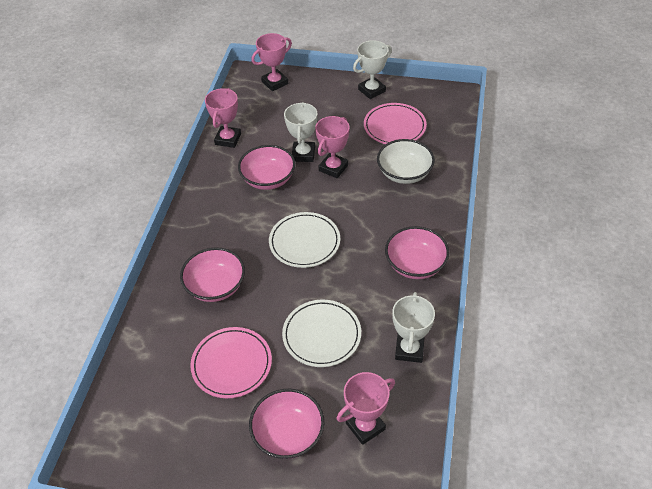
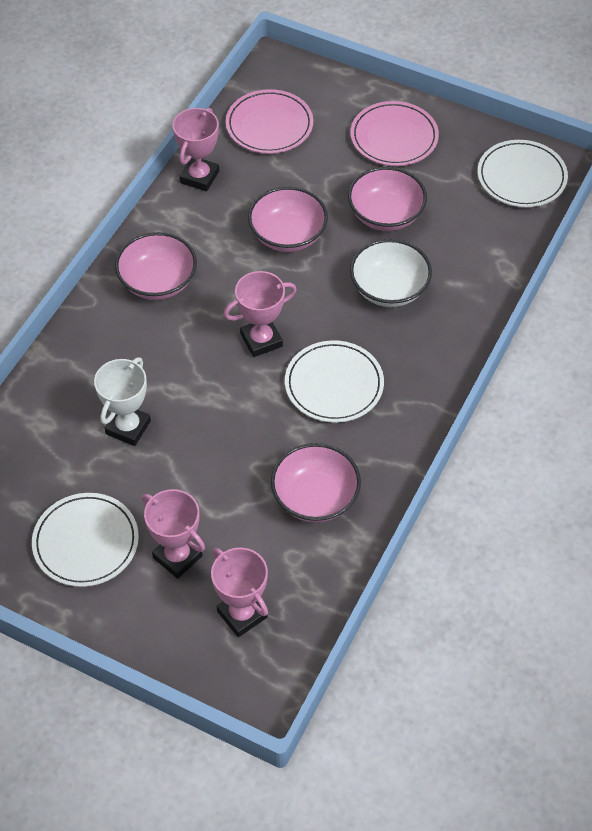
white plate: 2 -> 3
white trophy: 3 -> 1

